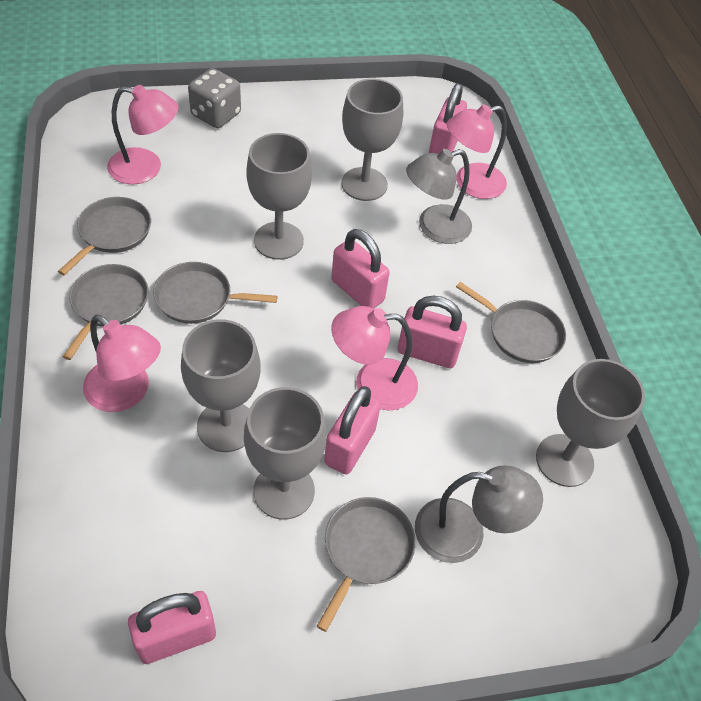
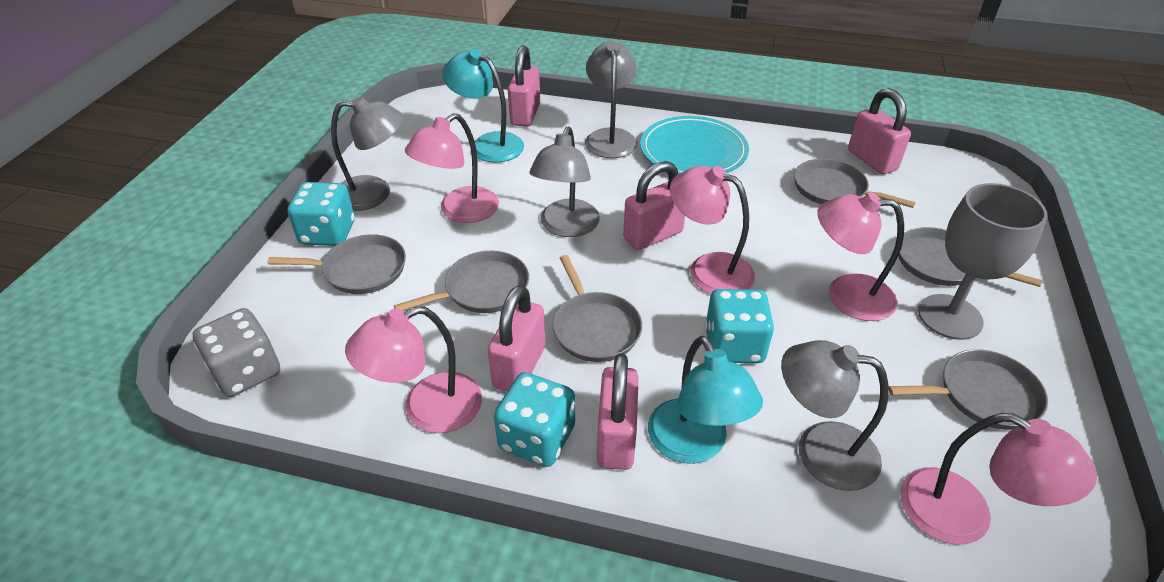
grey goblet: 5 -> 1
grey lamp: 2 -> 4
grey pan: 5 -> 6
pink lamp: 4 -> 5
turquoise dice: 0 -> 3
turquoise lamp: 0 -> 2
turquoise plate: 0 -> 1

